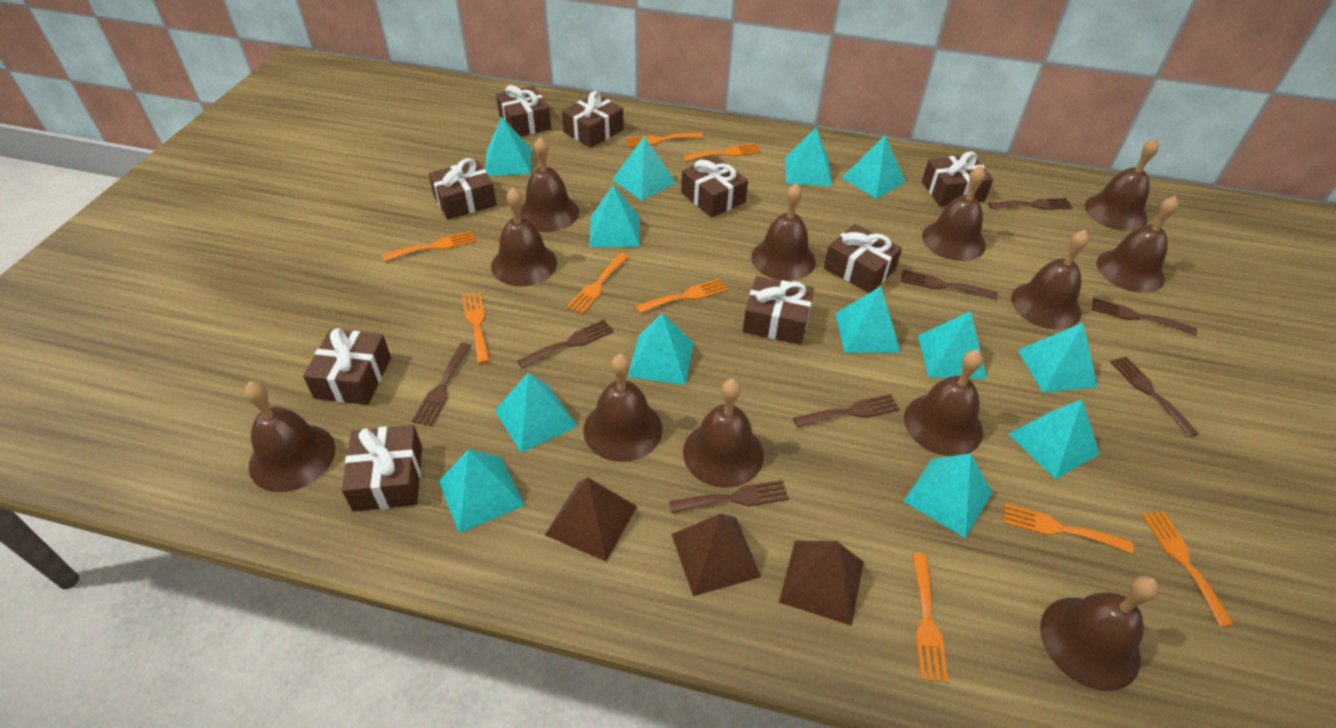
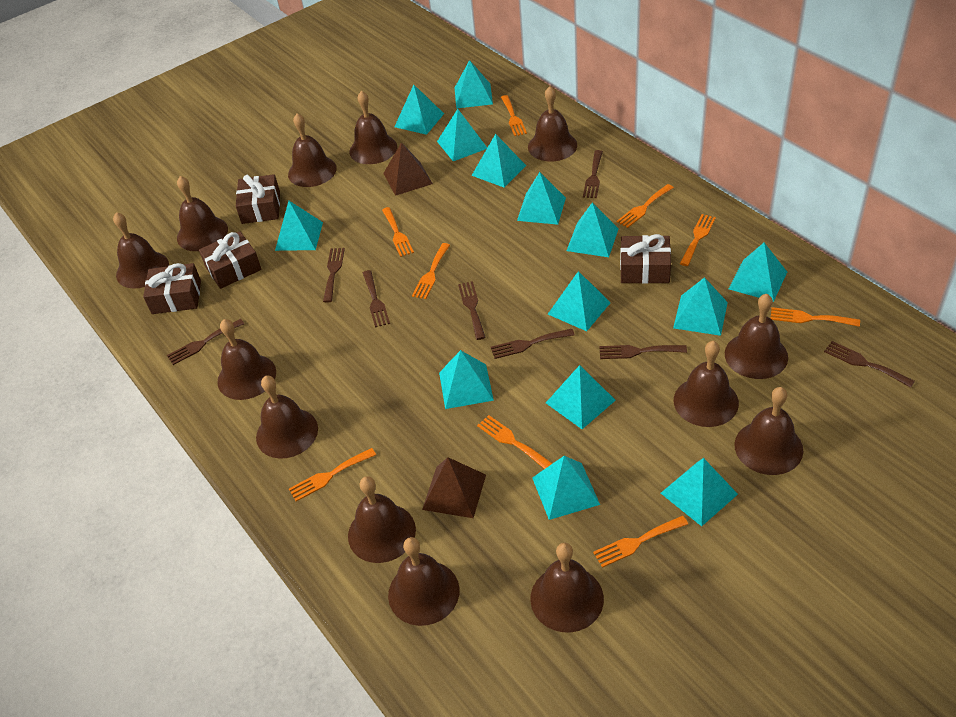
brown bell: 12 -> 13
brown gift: 9 -> 4
brown pyramid: 3 -> 2
turquoise pyramid: 13 -> 14

